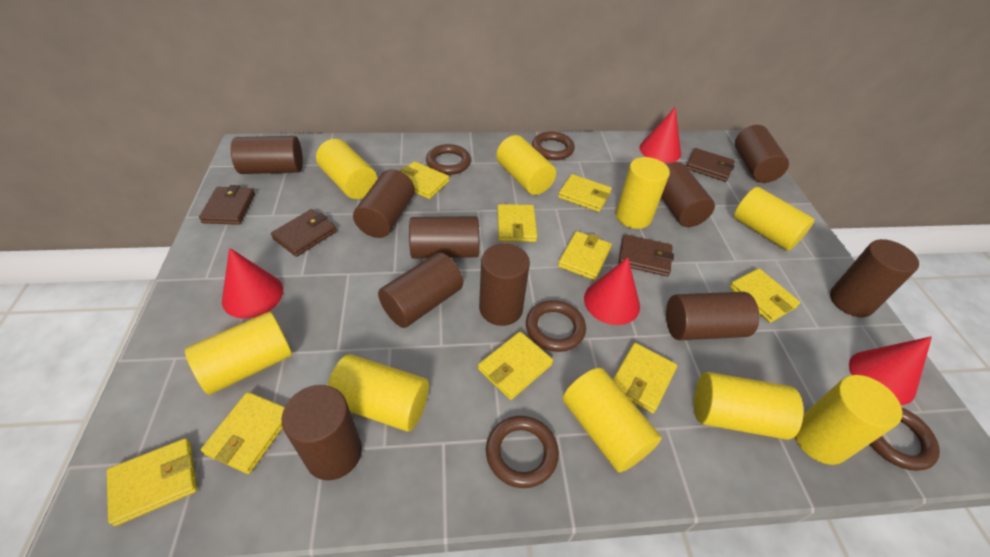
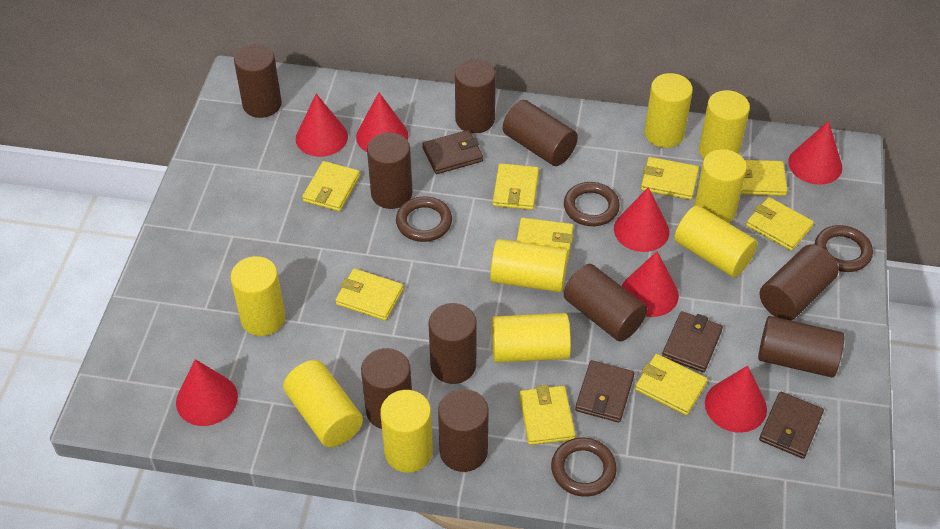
brown ring: 5 -> 4
red cone: 4 -> 7

